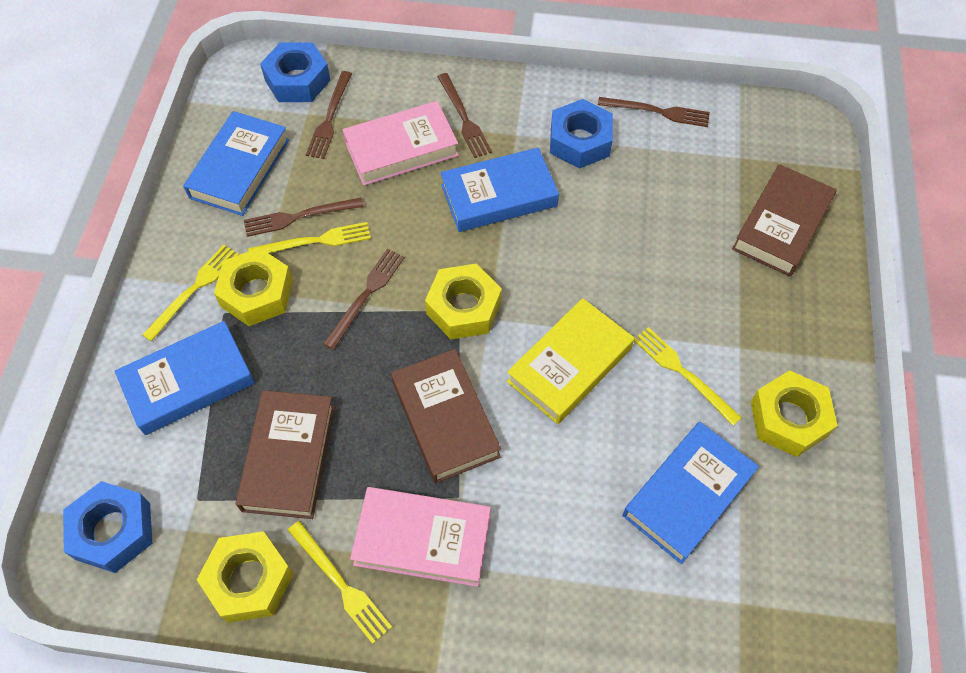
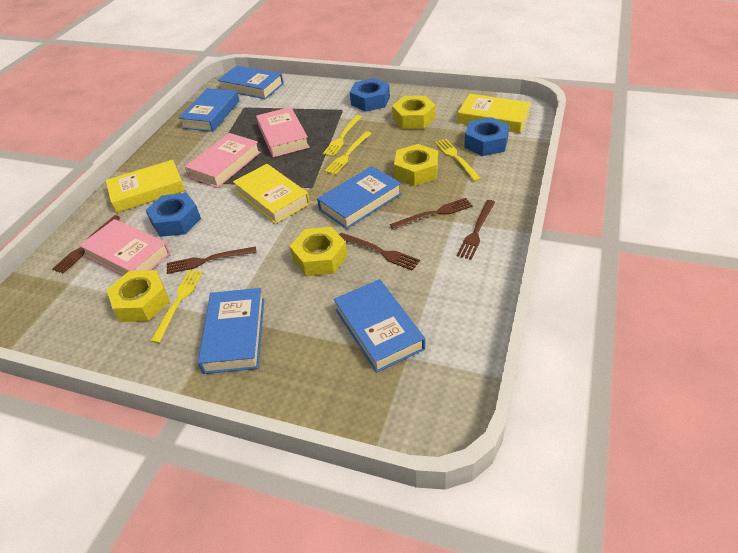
blue book: 4 -> 5
brown book: 3 -> 0
pink book: 2 -> 3
yellow book: 1 -> 3

